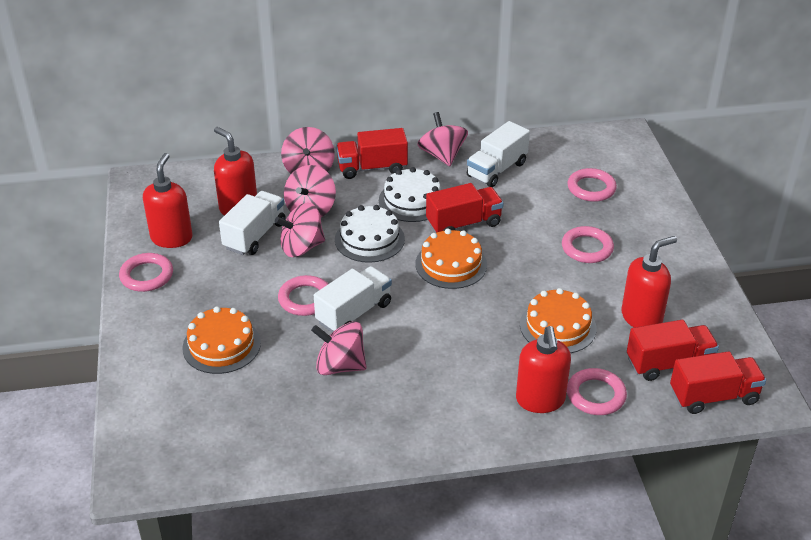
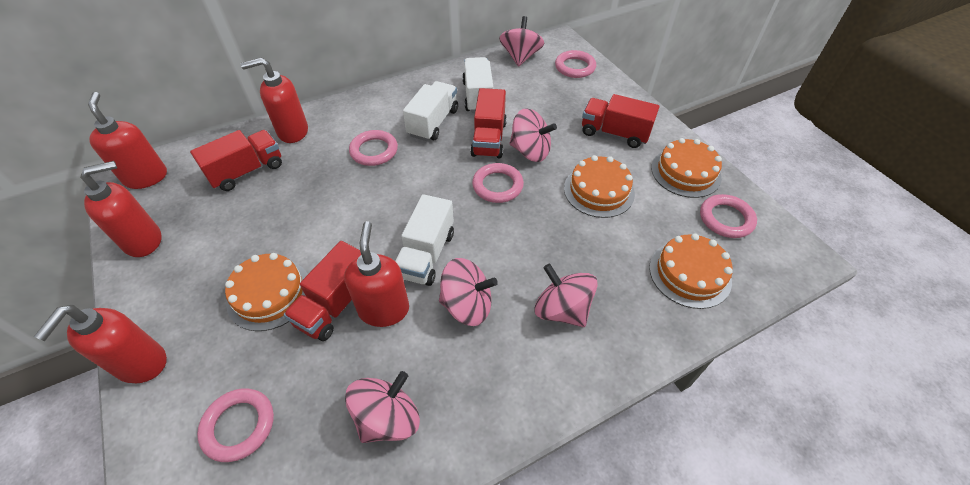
orange cake: 3 -> 4
red soap dispenser: 4 -> 5
white cake: 2 -> 0

